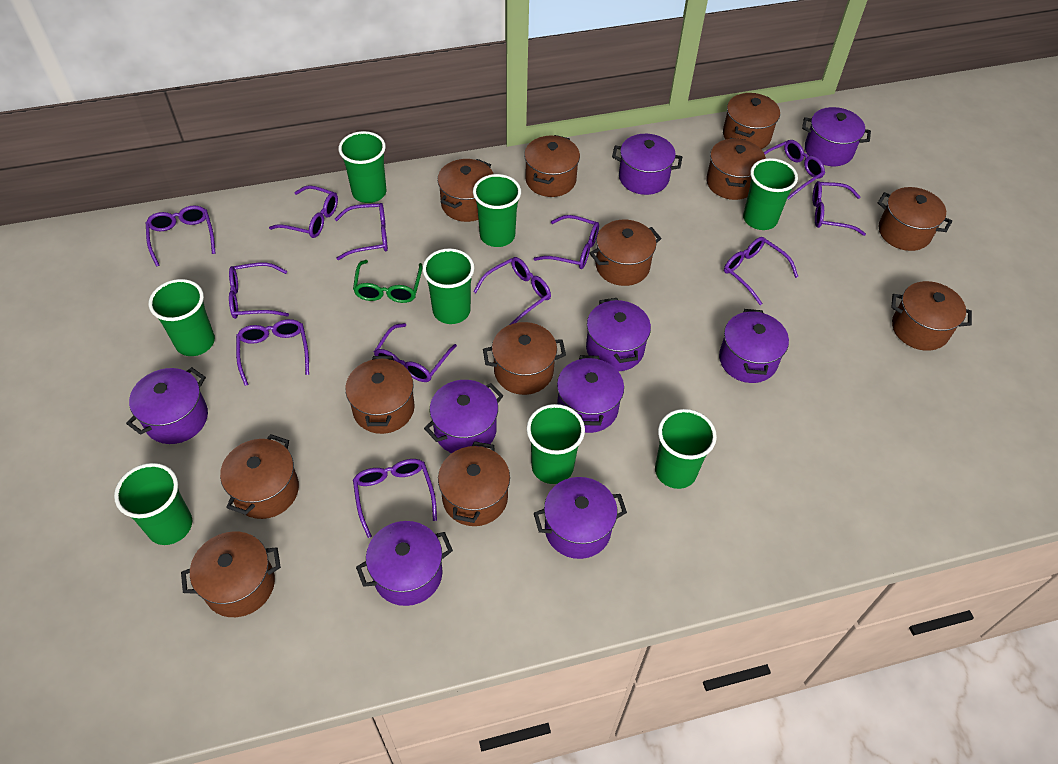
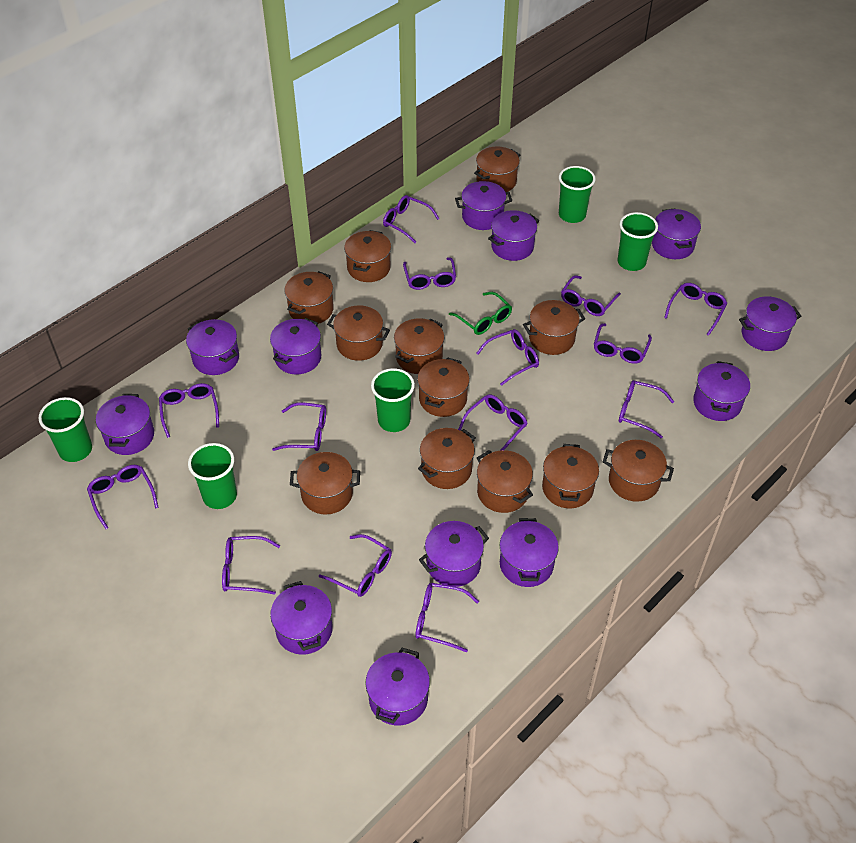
green cup: 8 -> 5
purple glasses: 12 -> 14
purple pot: 9 -> 12

